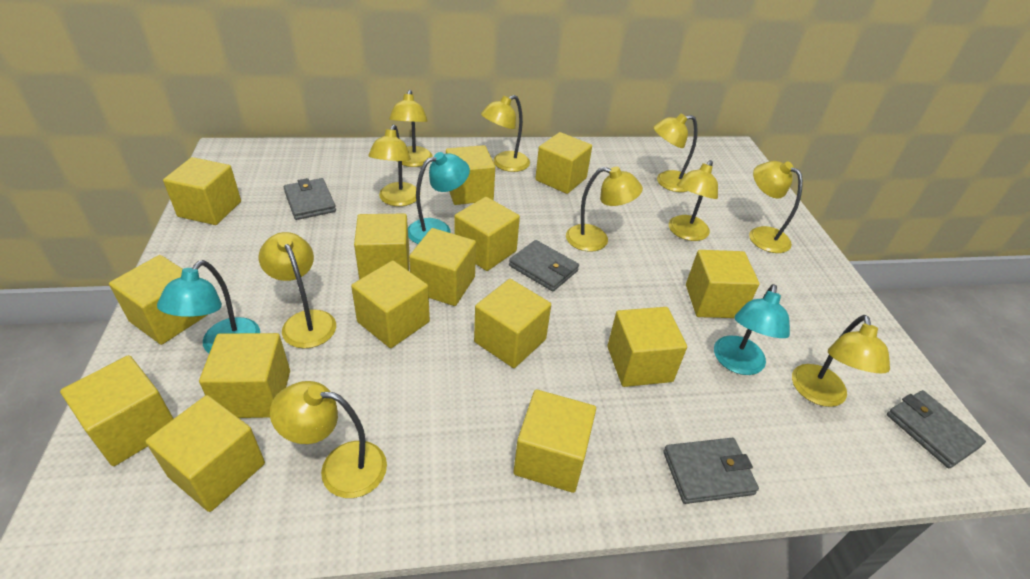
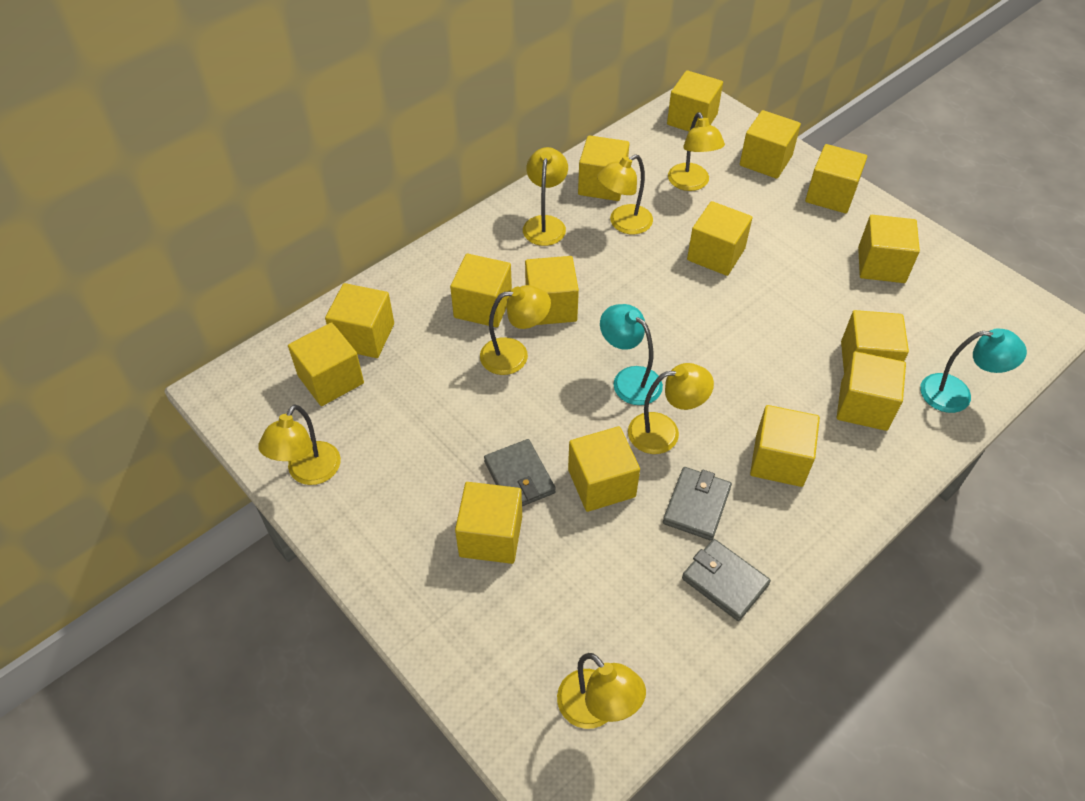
grey wallet: 4 -> 3
turquoise lamp: 3 -> 2
yellow lamp: 10 -> 7

